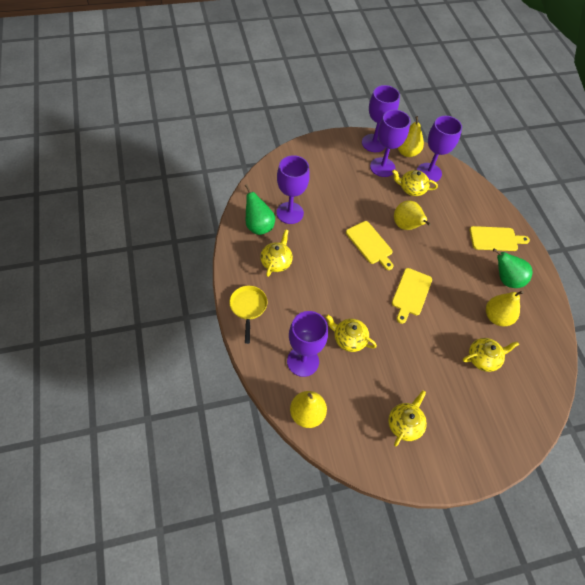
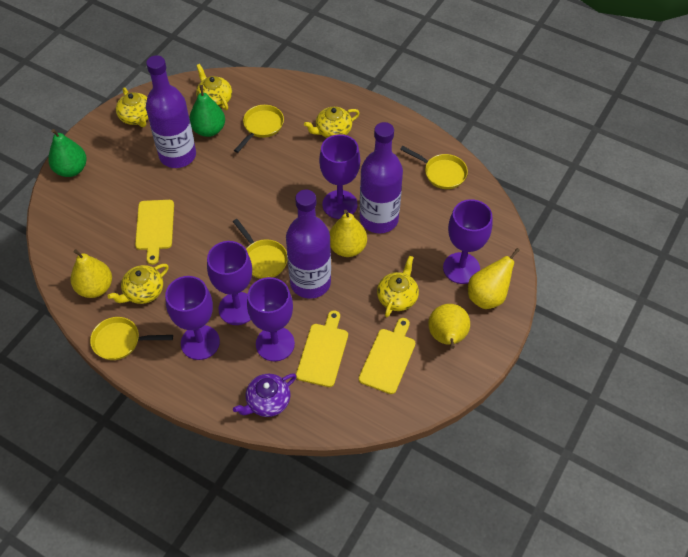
purple bottle: 0 -> 3
purple teapot: 0 -> 1
yellow pan: 1 -> 4

